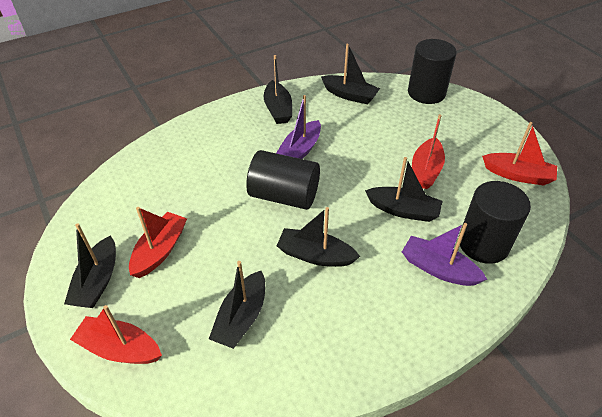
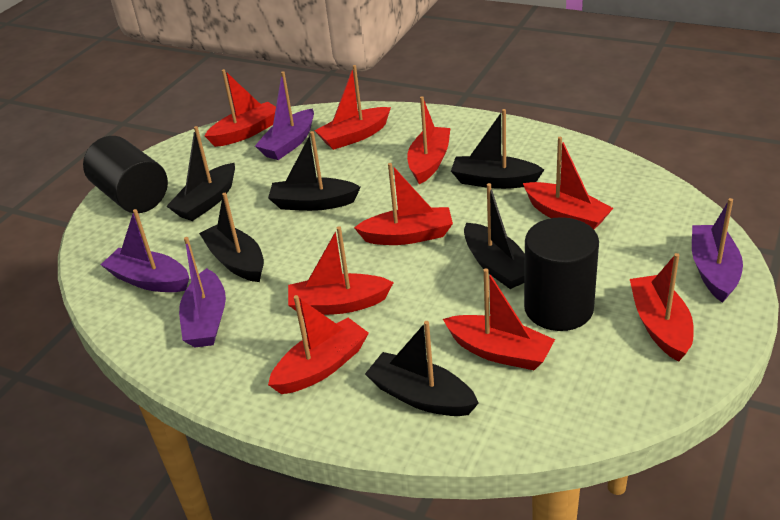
black cylinder: 3 -> 2
purple boat: 2 -> 4
red boat: 4 -> 9

